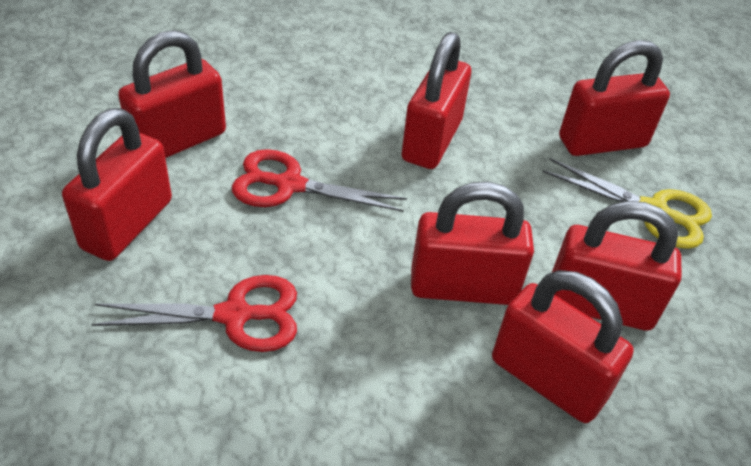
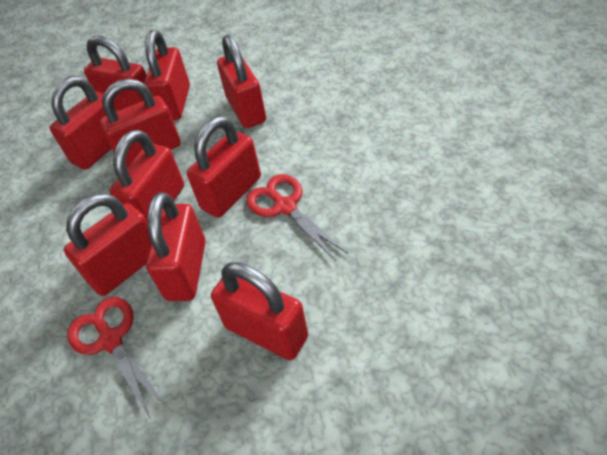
red padlock: 7 -> 10
yellow scissors: 1 -> 0

